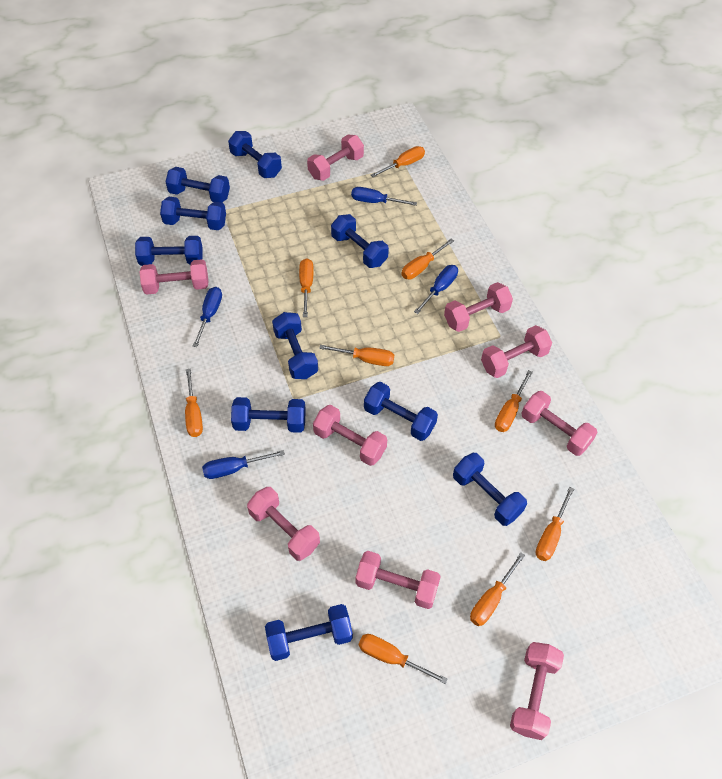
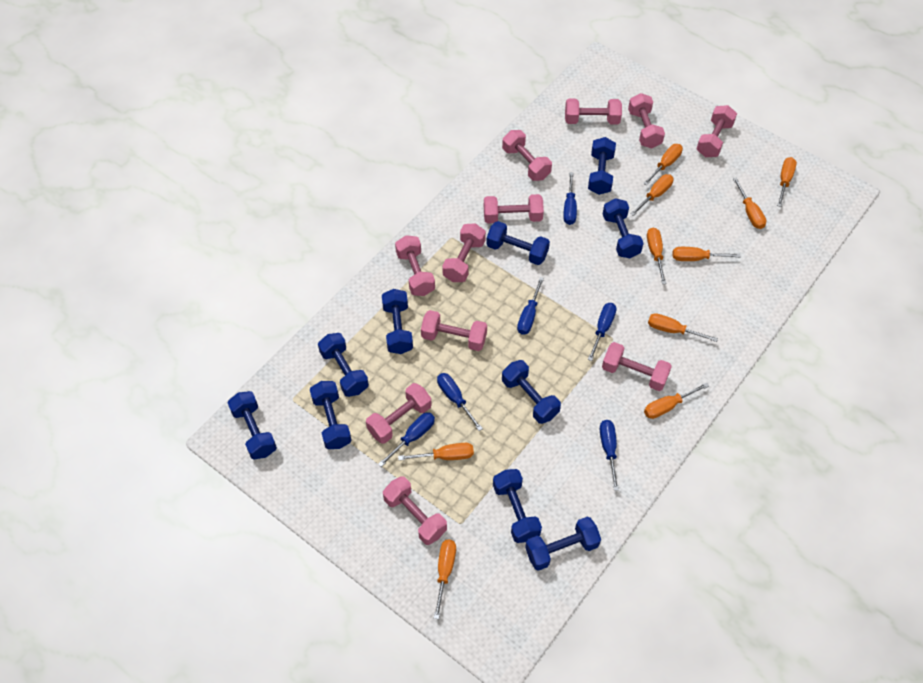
blue screwdriver: 4 -> 6
orange screwdriver: 9 -> 10
pink dumbbell: 9 -> 11

